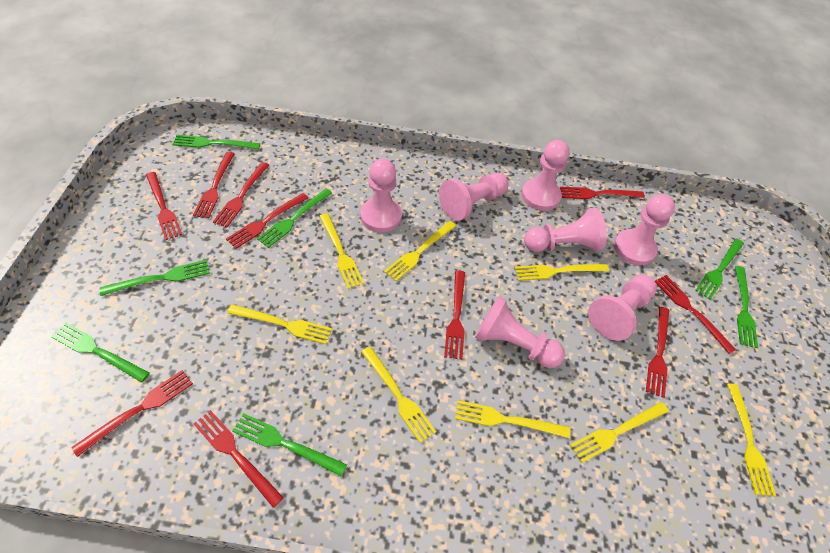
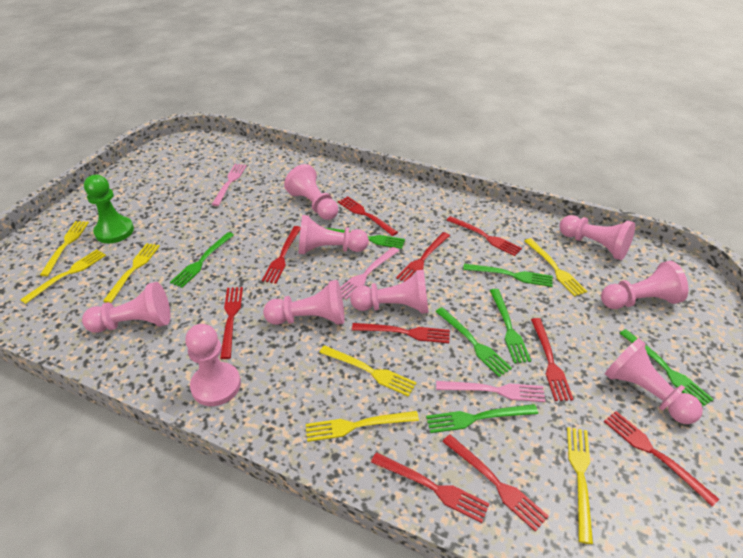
green pawn: 0 -> 1
pink fork: 0 -> 3
pink pawn: 7 -> 9
yellow fork: 8 -> 7

